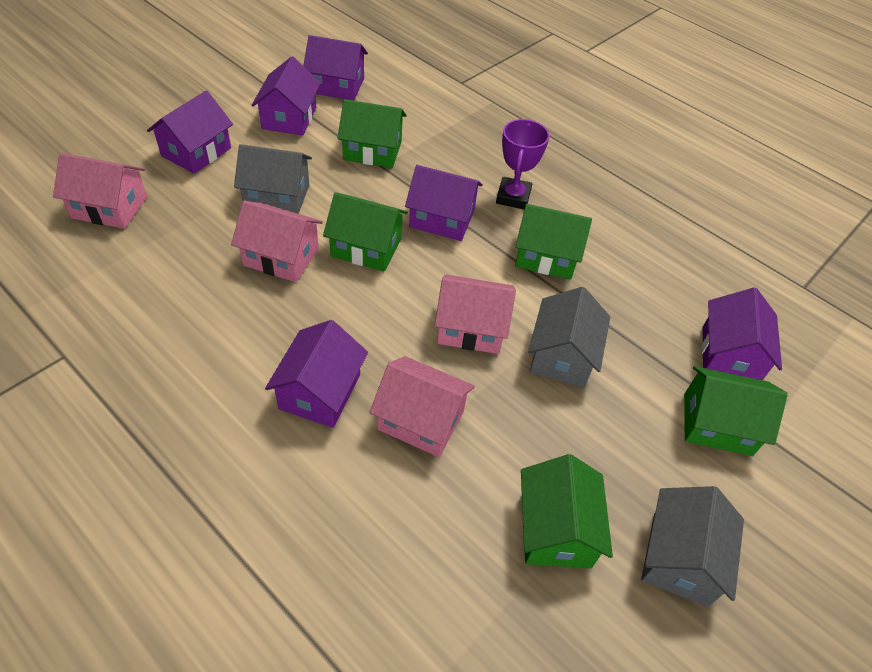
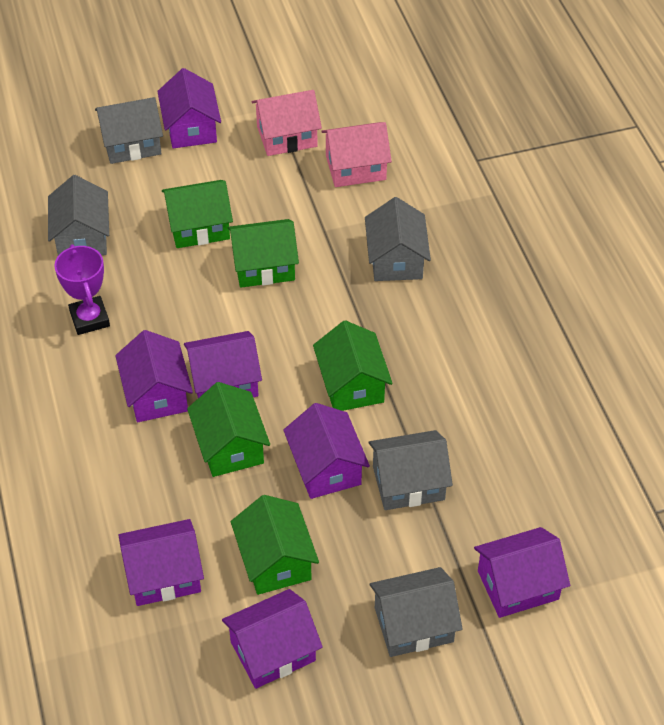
grey house: 3 -> 5
pink house: 4 -> 2
purple house: 6 -> 7

